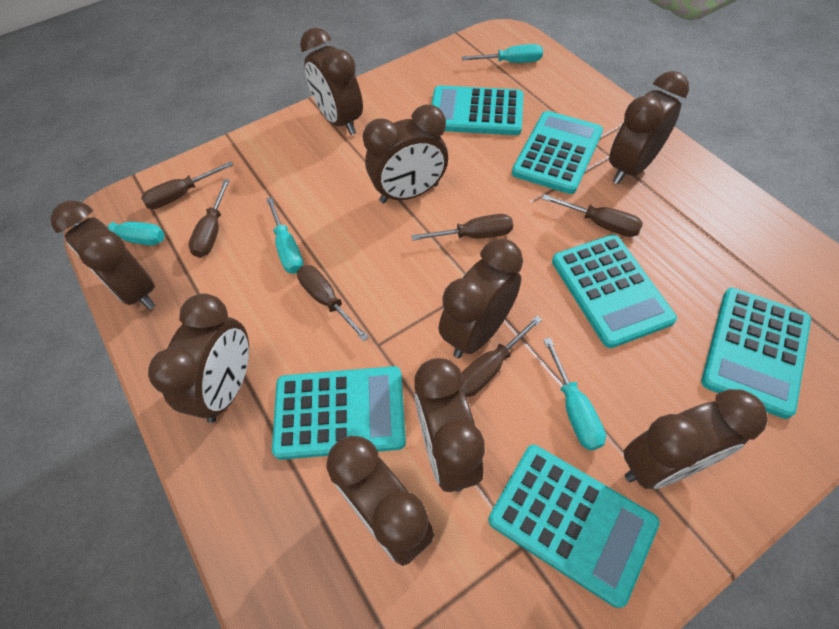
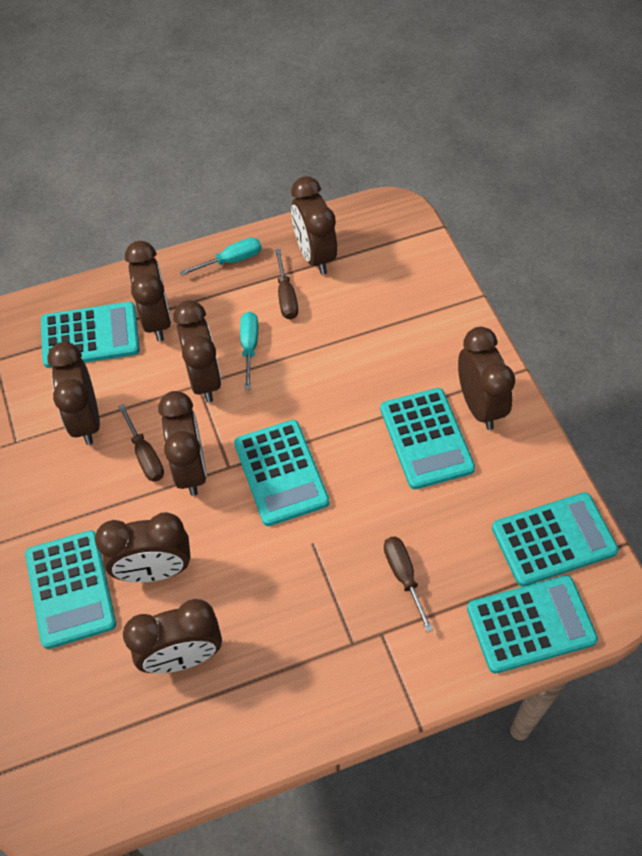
brown clock: 9 -> 8
brown screwdriver: 6 -> 3
turquoise screwdriver: 4 -> 2

